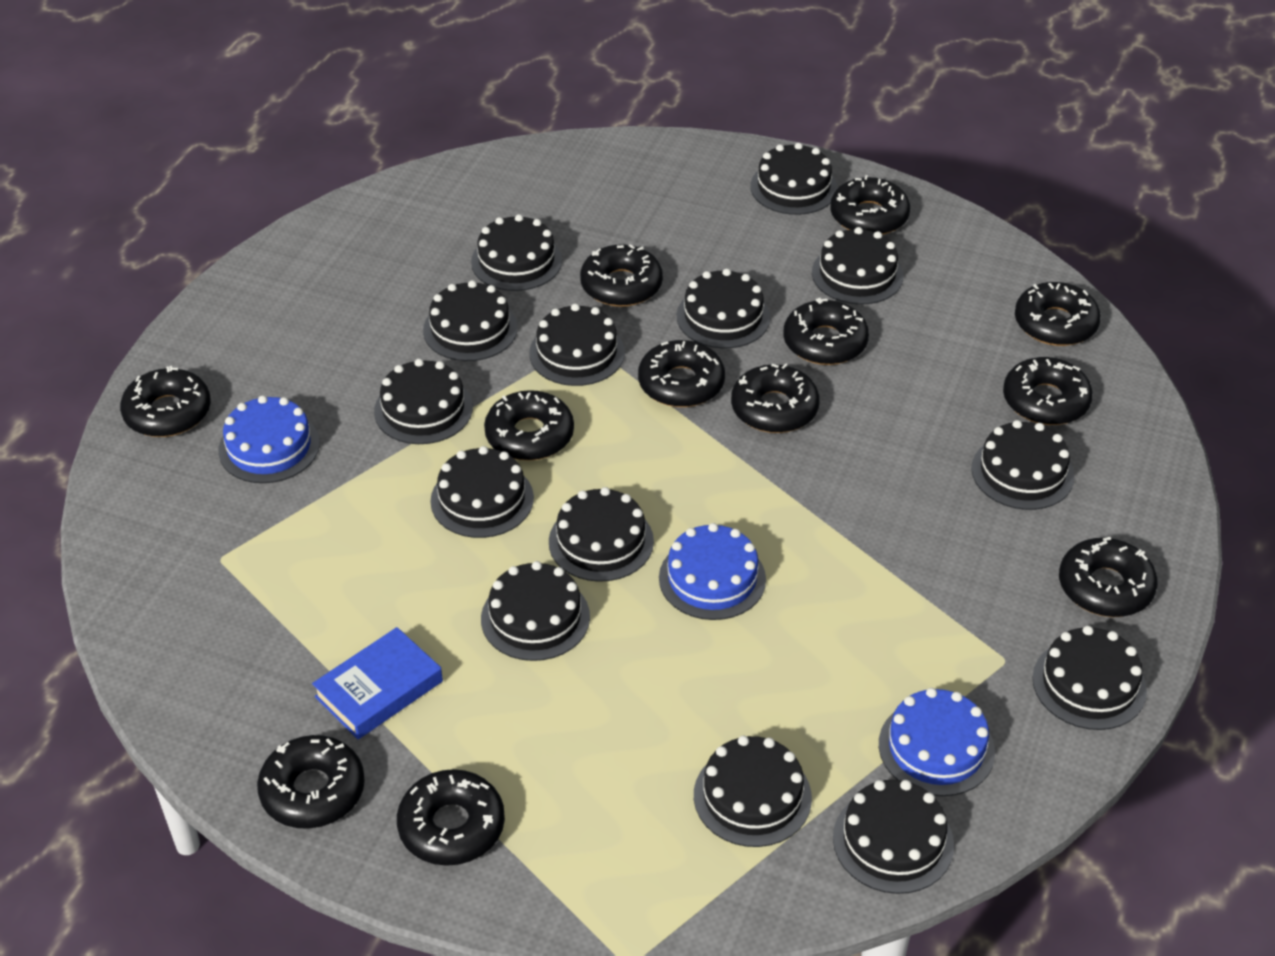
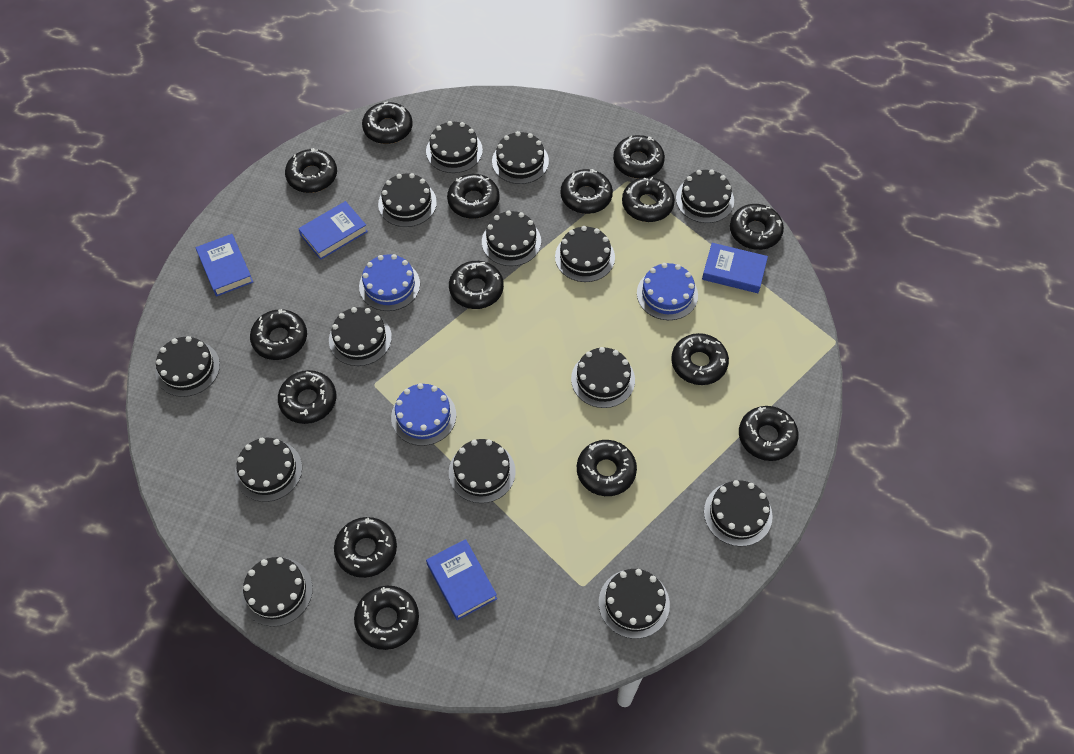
black donut: 12 -> 15
blue book: 1 -> 4

